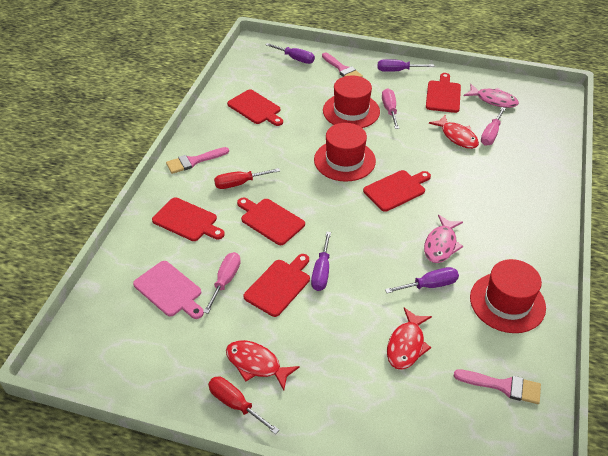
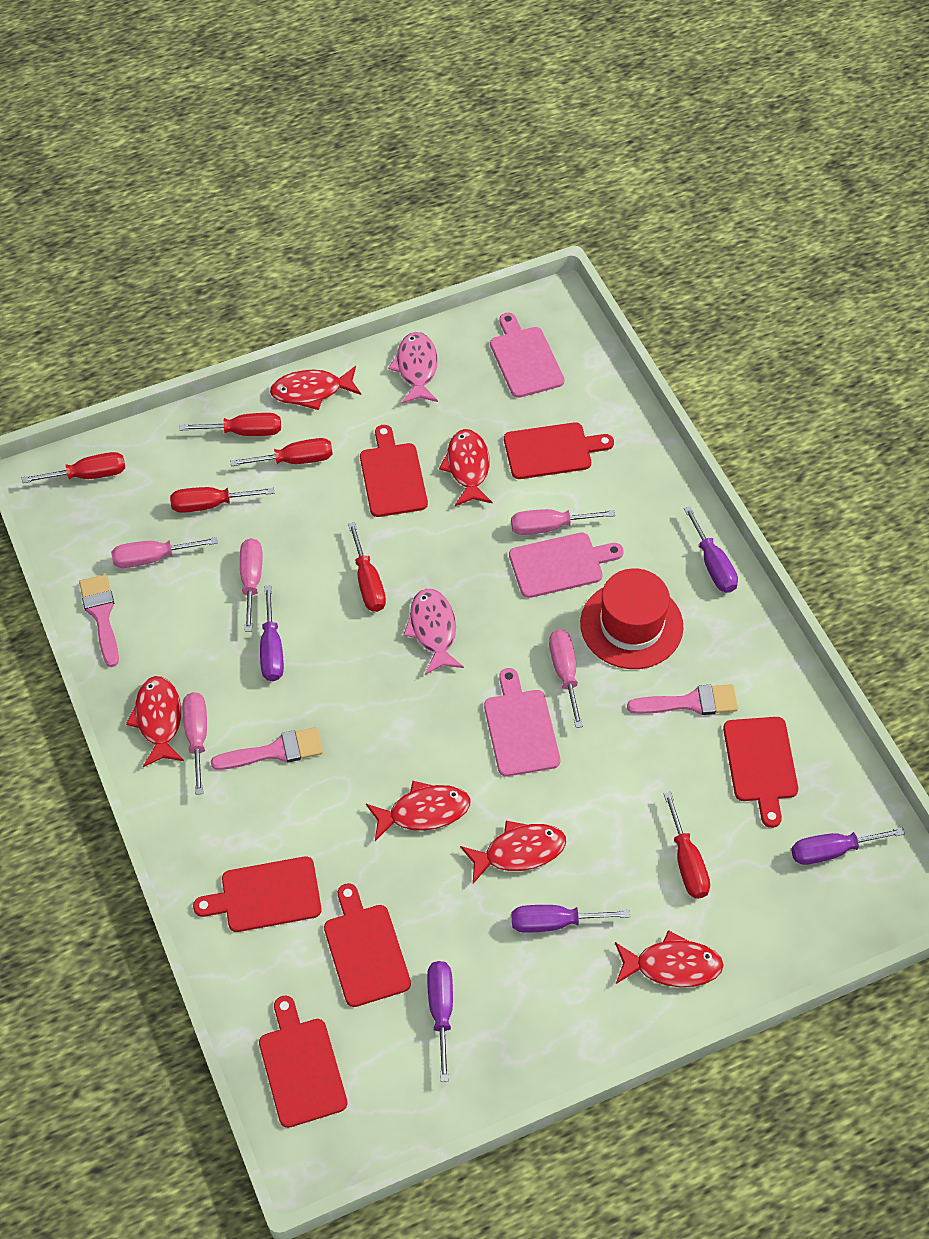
pink cutting board: 1 -> 3
pink screwdriver: 3 -> 5
purple screwdriver: 4 -> 5
red fish: 3 -> 6
red hat: 3 -> 1
red screwdriver: 2 -> 6

